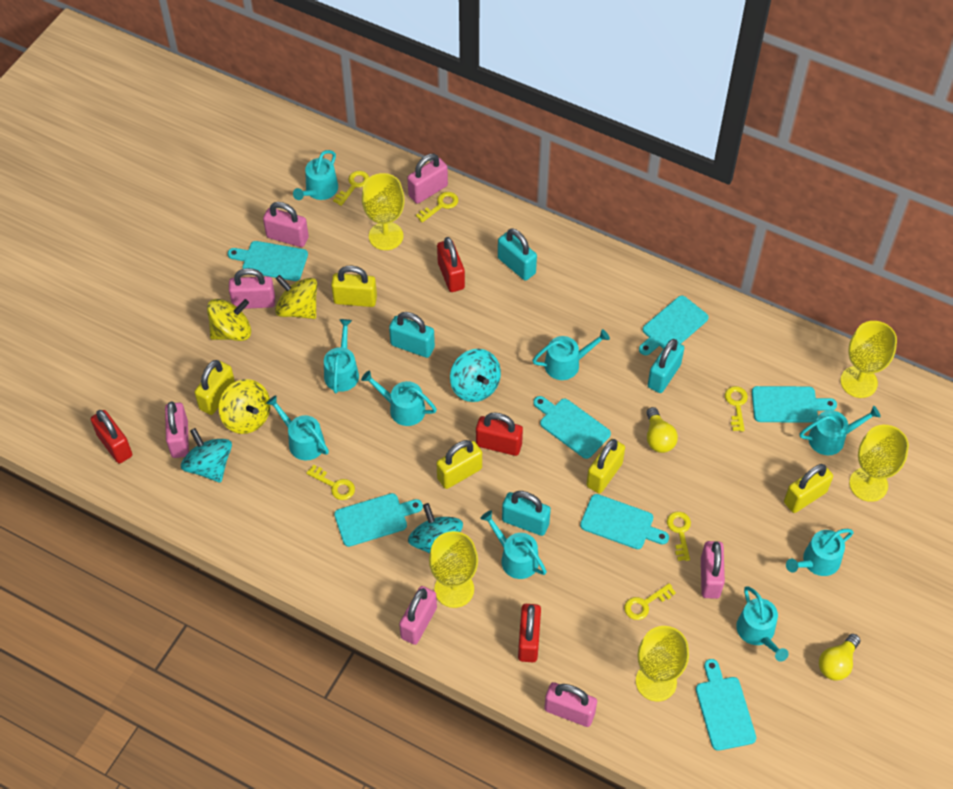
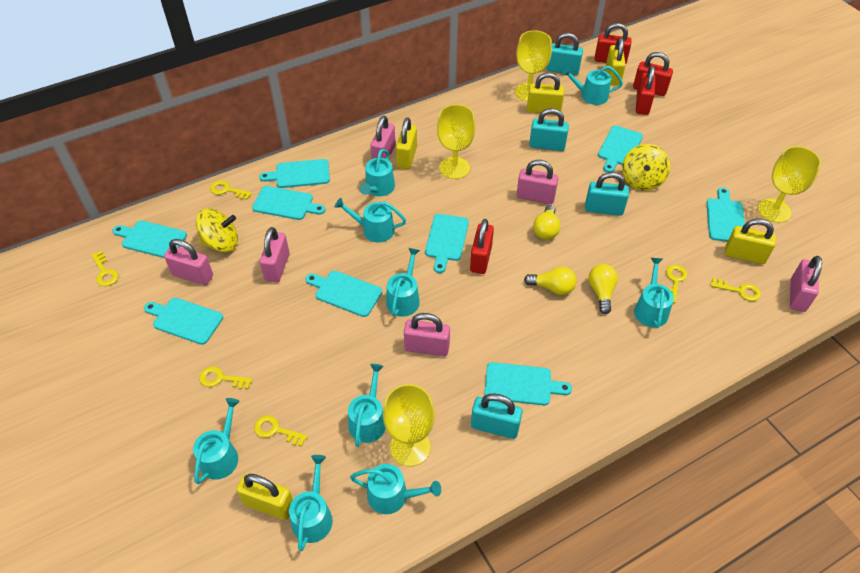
pink padlock: 7 -> 6
turquoise cutting board: 7 -> 9
turquoise spinning top: 3 -> 0
yellow goblet: 5 -> 4
yellow light bulb: 2 -> 3
yellow spinning top: 3 -> 2

